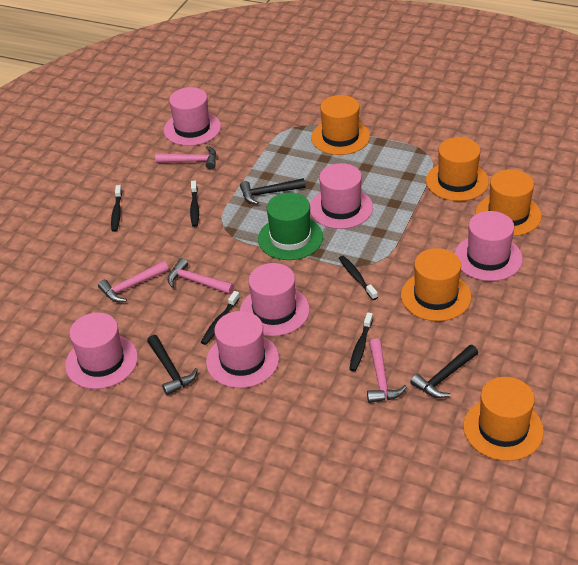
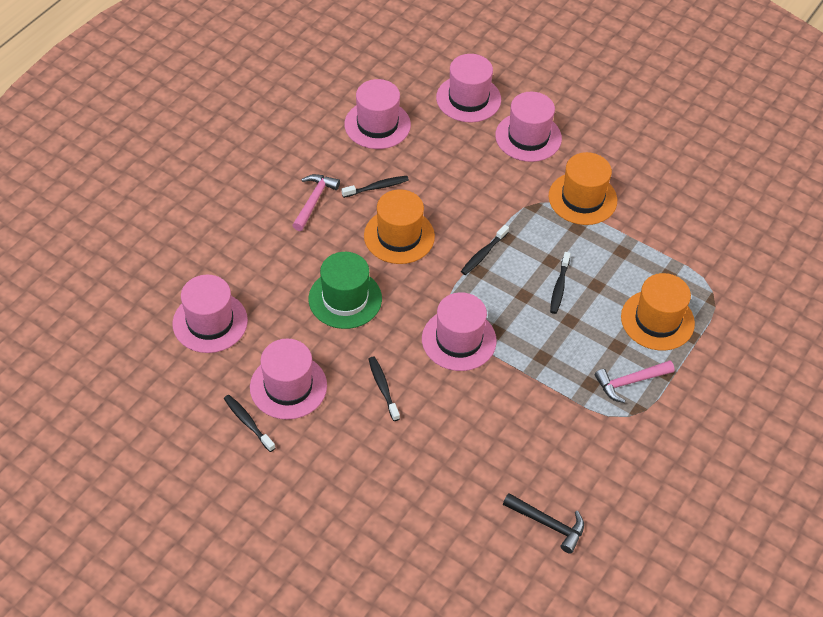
black hammer: 3 -> 1
orange hat: 5 -> 3
pink hammer: 4 -> 2

